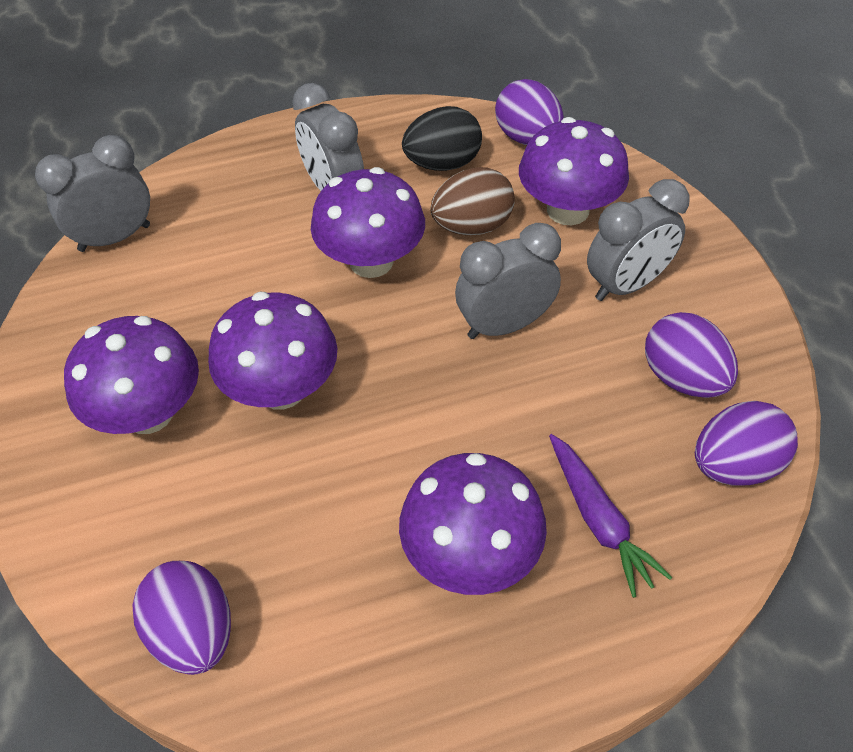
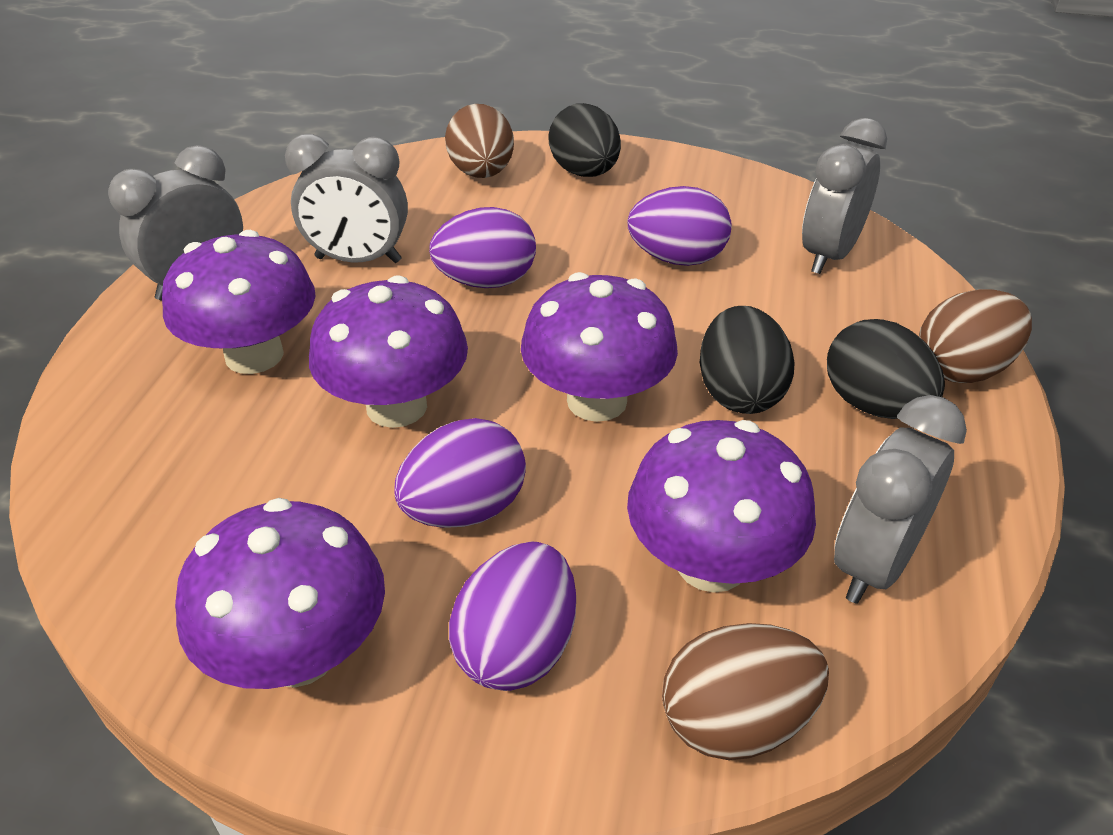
black egg: 1 -> 3
brown egg: 1 -> 3
purple carrot: 1 -> 0

